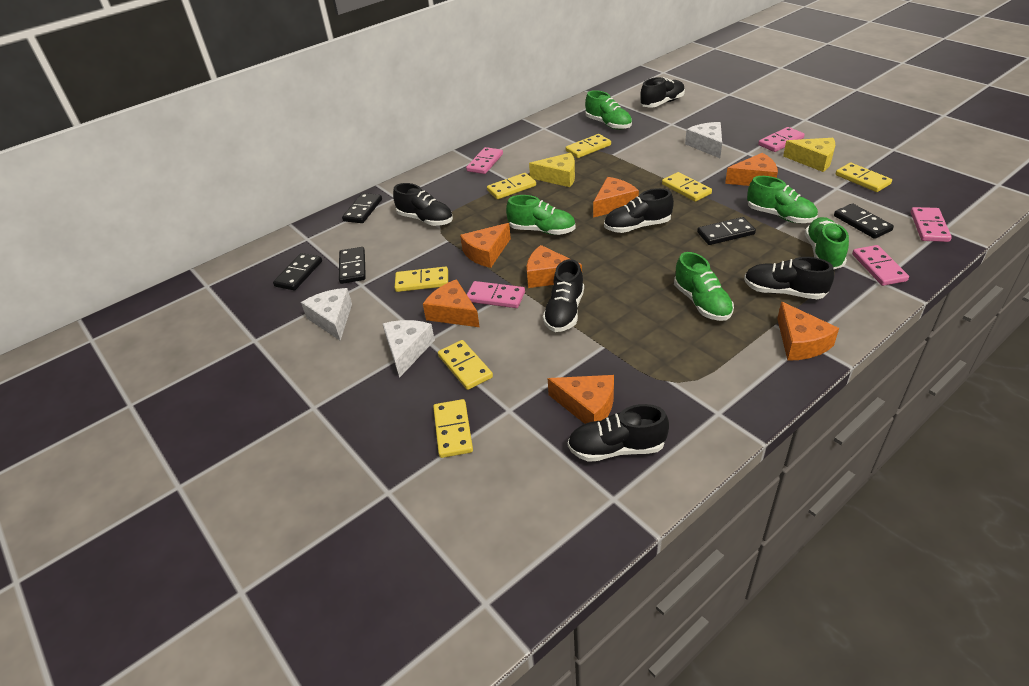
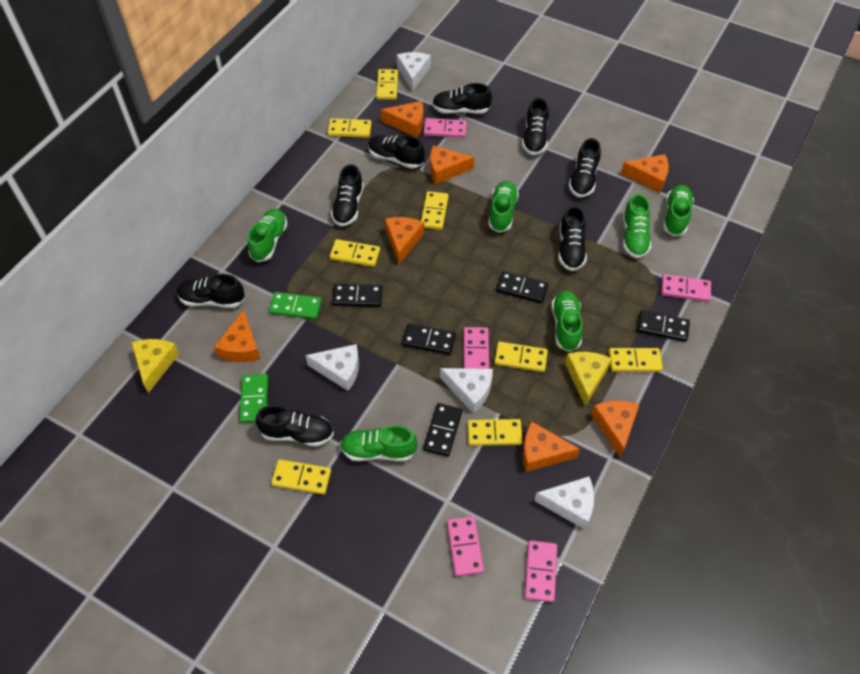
black shoe: 6 -> 8
green domino: 0 -> 2
green shoe: 5 -> 6
white cheese: 3 -> 4
yellow domino: 7 -> 8

